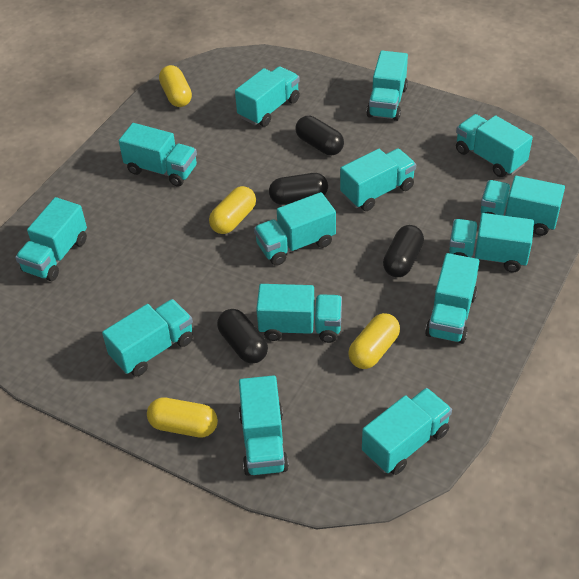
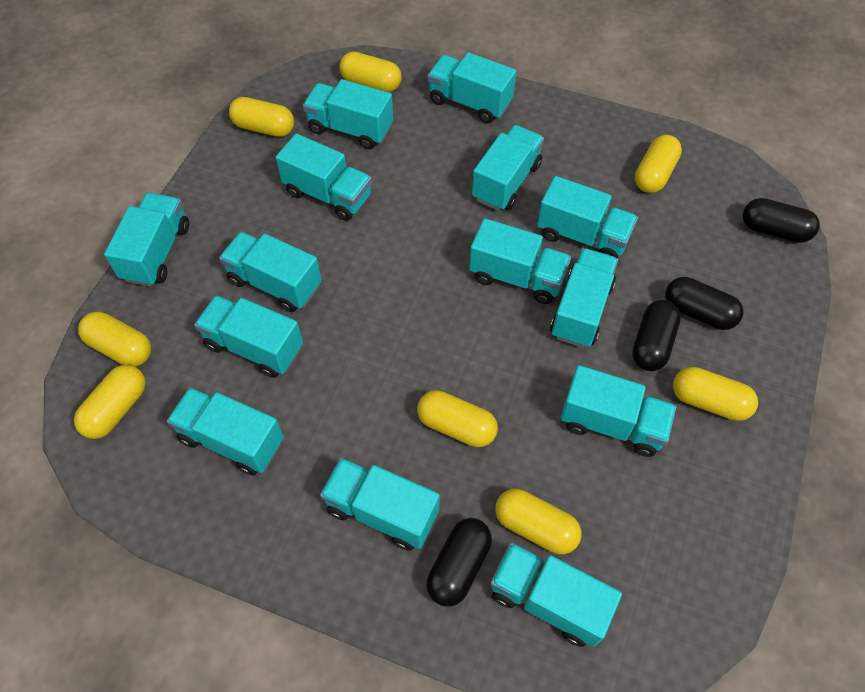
yellow capsule: 4 -> 8

